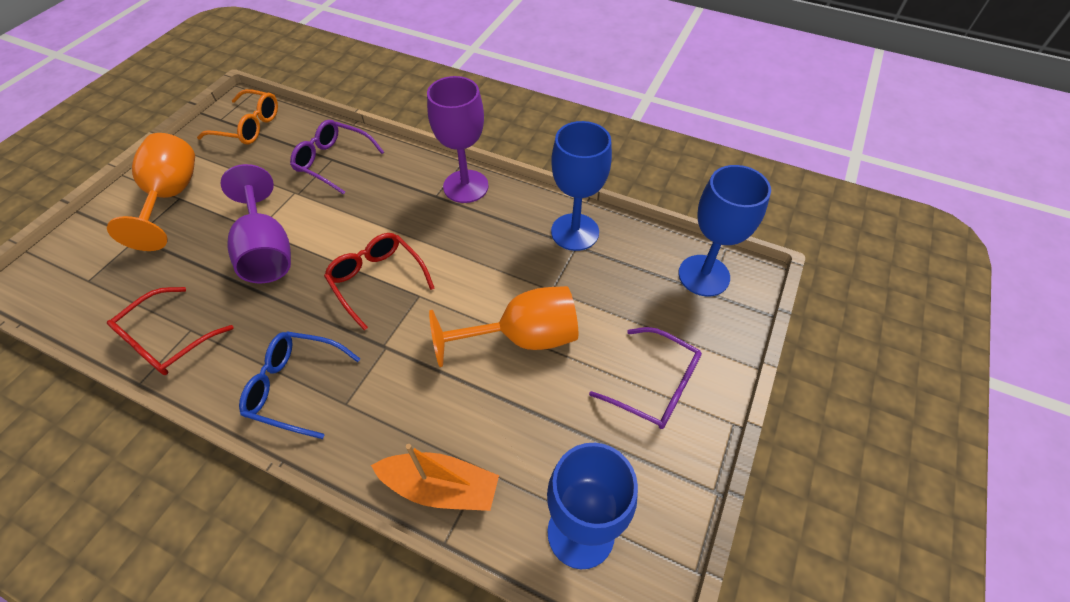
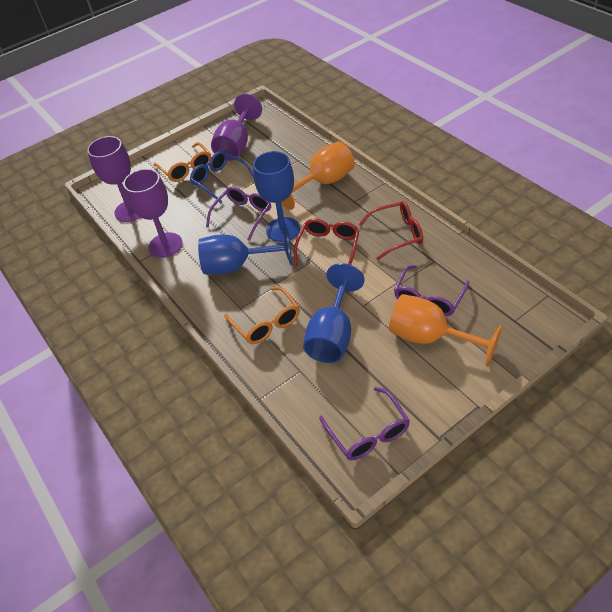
orange boat: 1 -> 0
orange glasses: 1 -> 2
purple glasses: 2 -> 3
purple goblet: 2 -> 3

